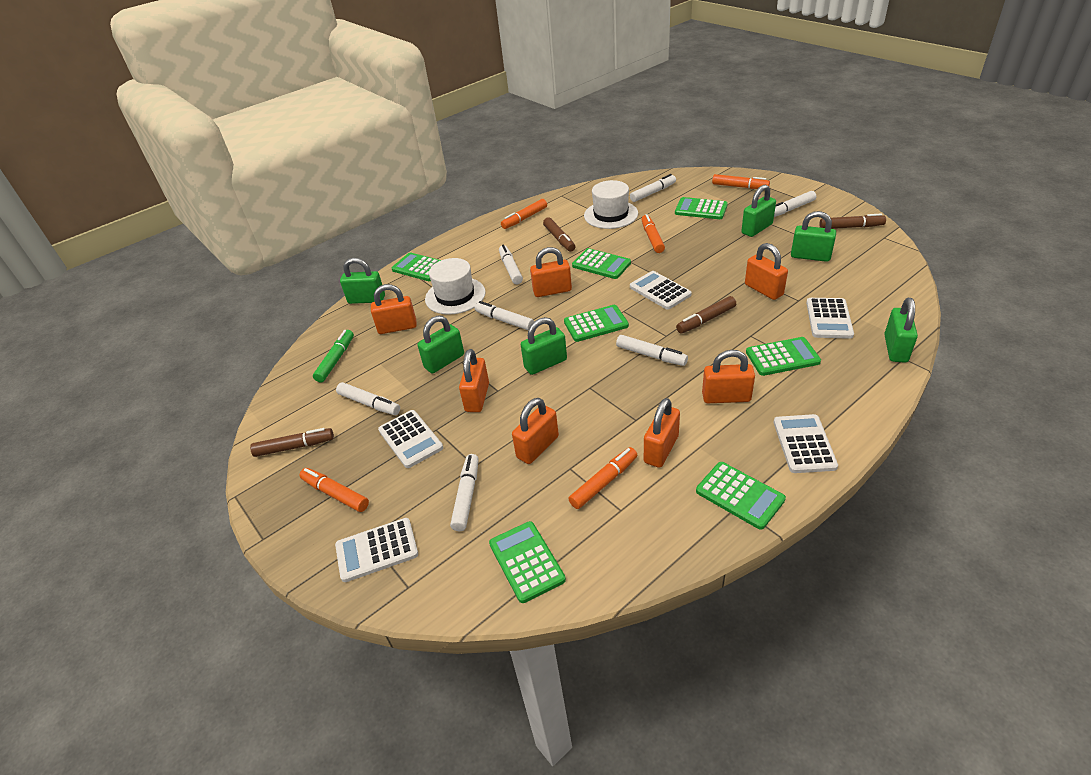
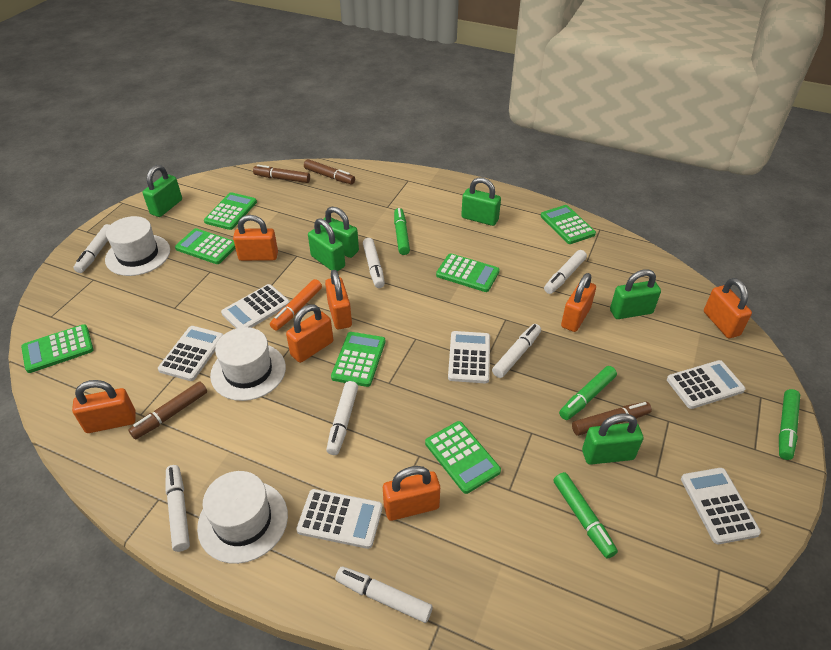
green marker: 1 -> 4
orange marker: 5 -> 1
white calculator: 5 -> 6
white hat: 2 -> 3

